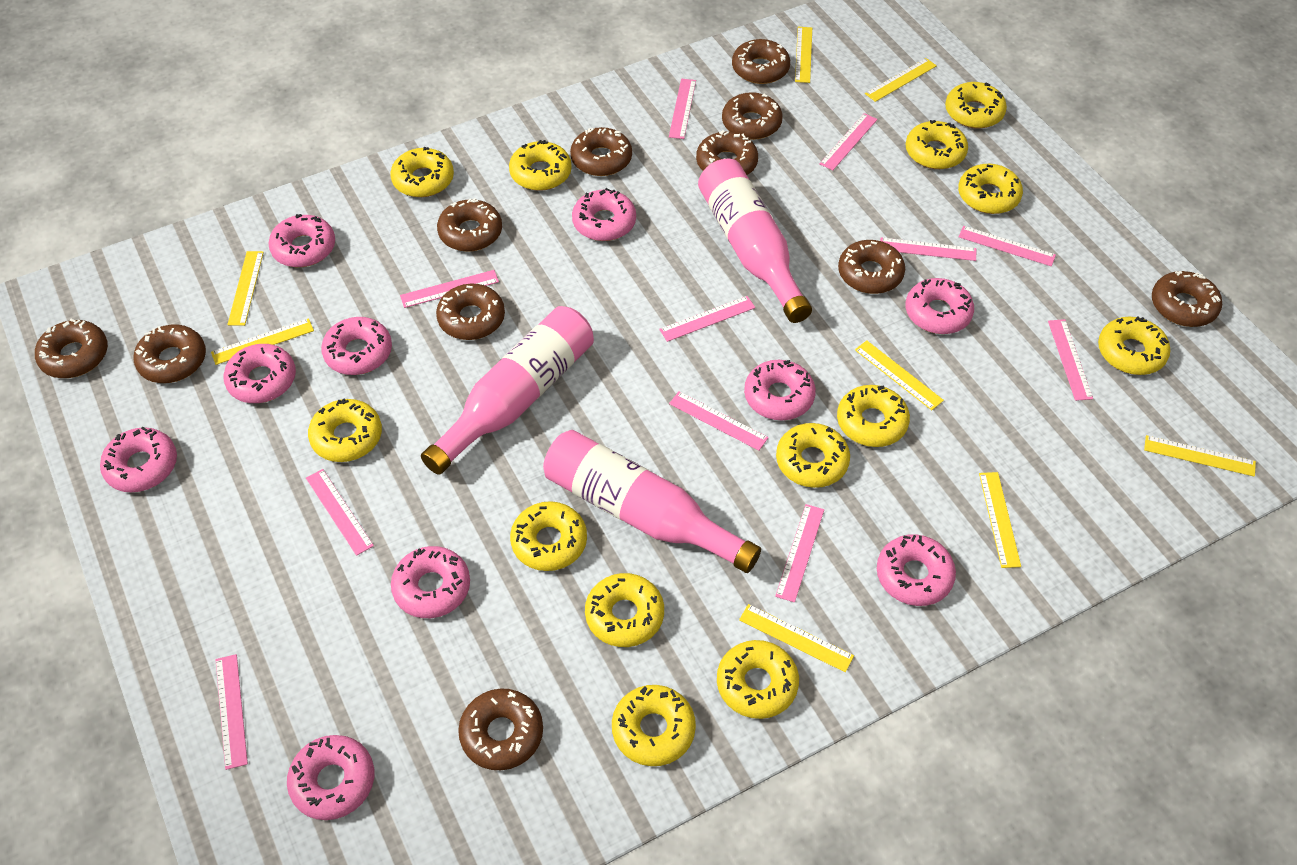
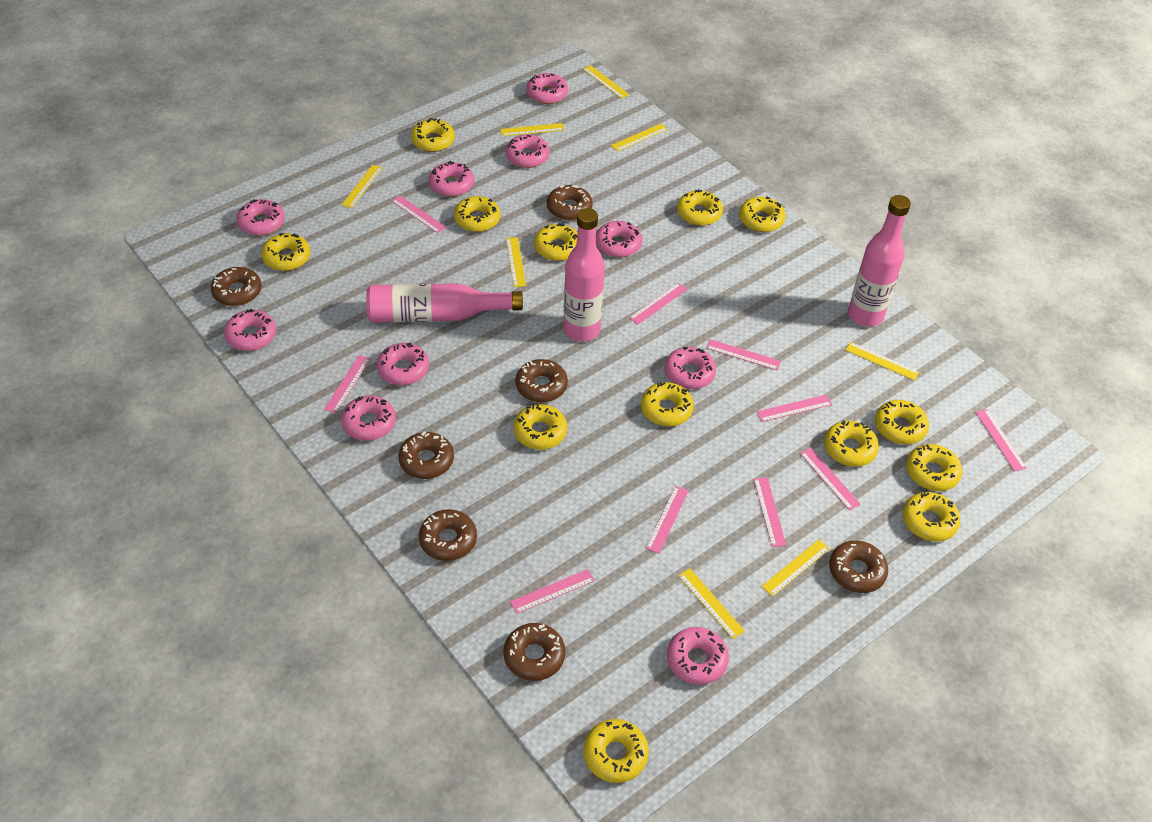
brown donut: 11 -> 7
pink ruler: 11 -> 10

